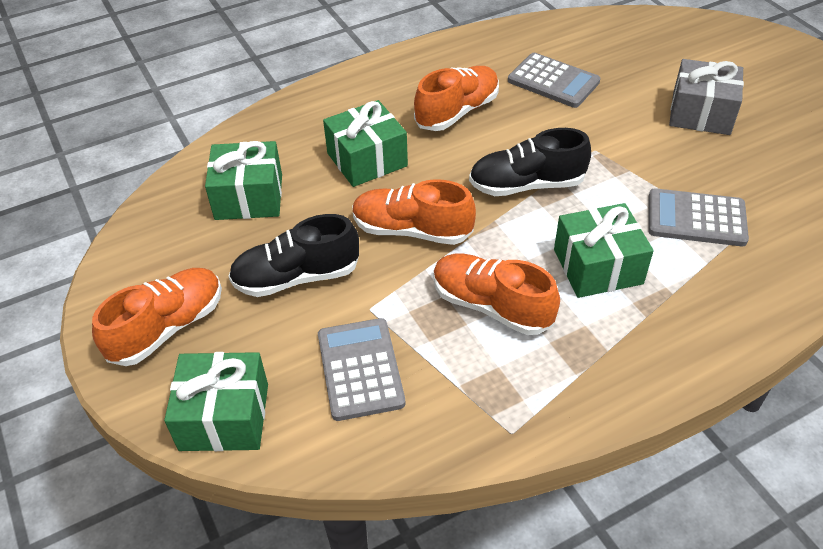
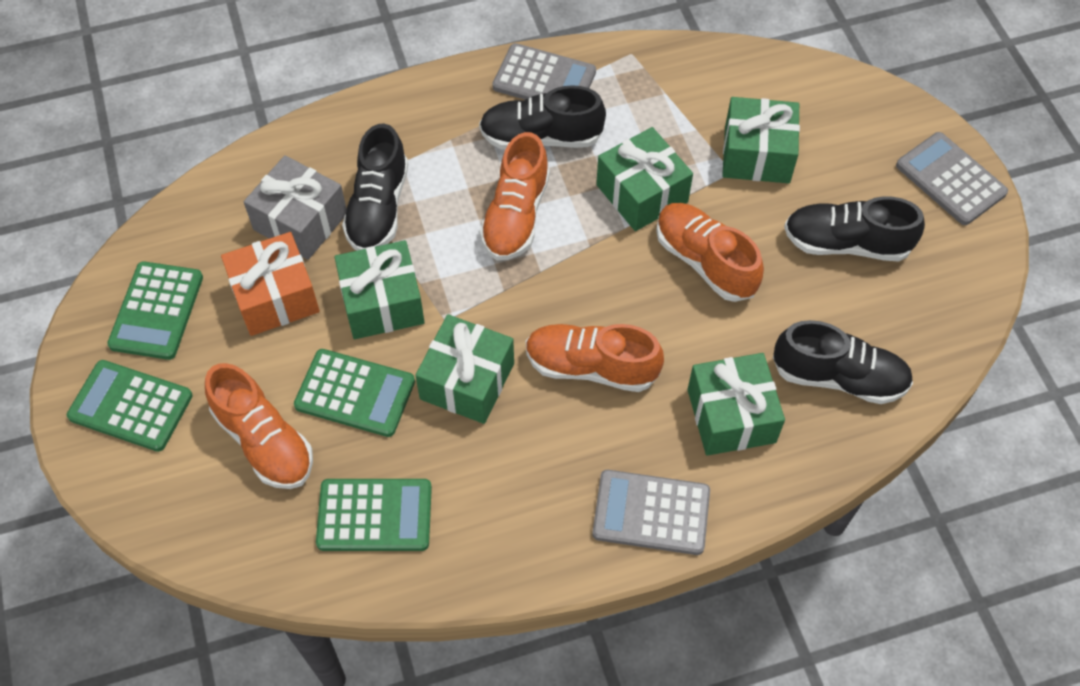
black shoe: 2 -> 4
green calculator: 0 -> 4
green gift: 4 -> 5
orange gift: 0 -> 1

